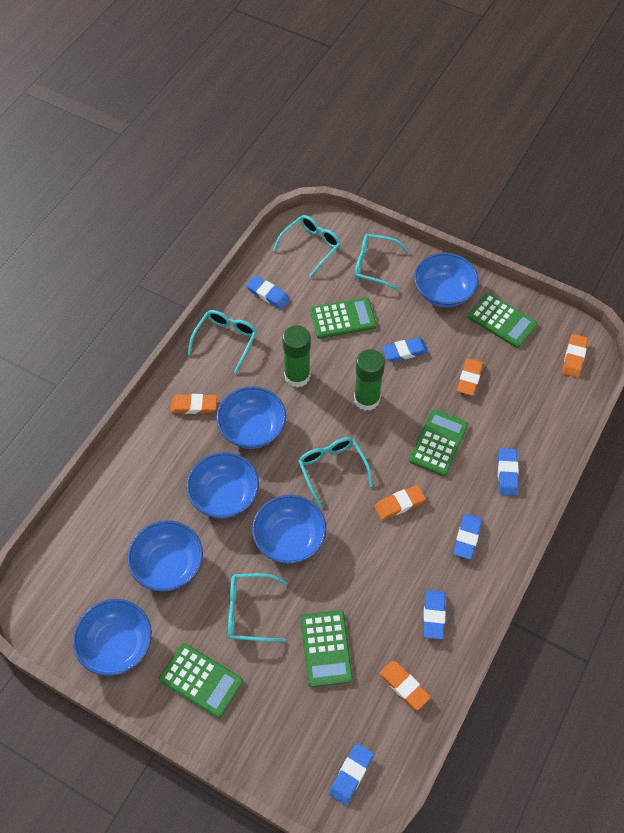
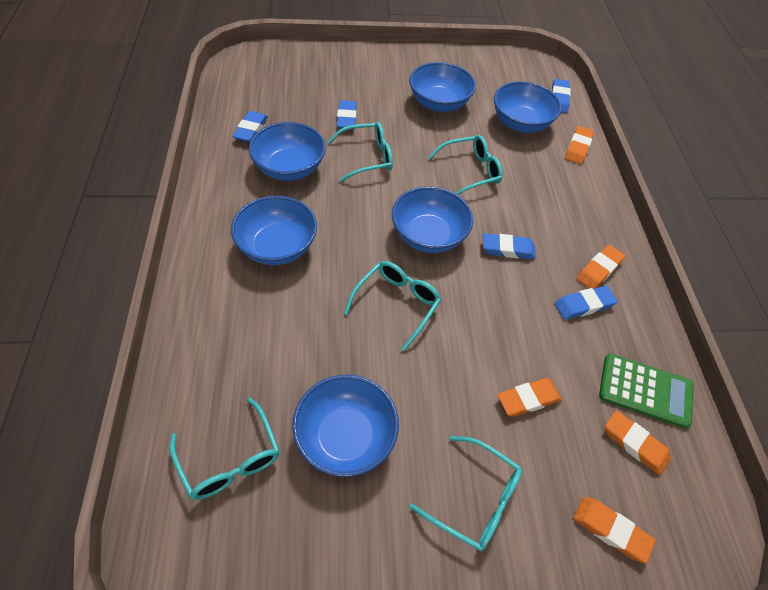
blue eraser: 6 -> 5
green calculator: 5 -> 1
green glue stick: 2 -> 0

